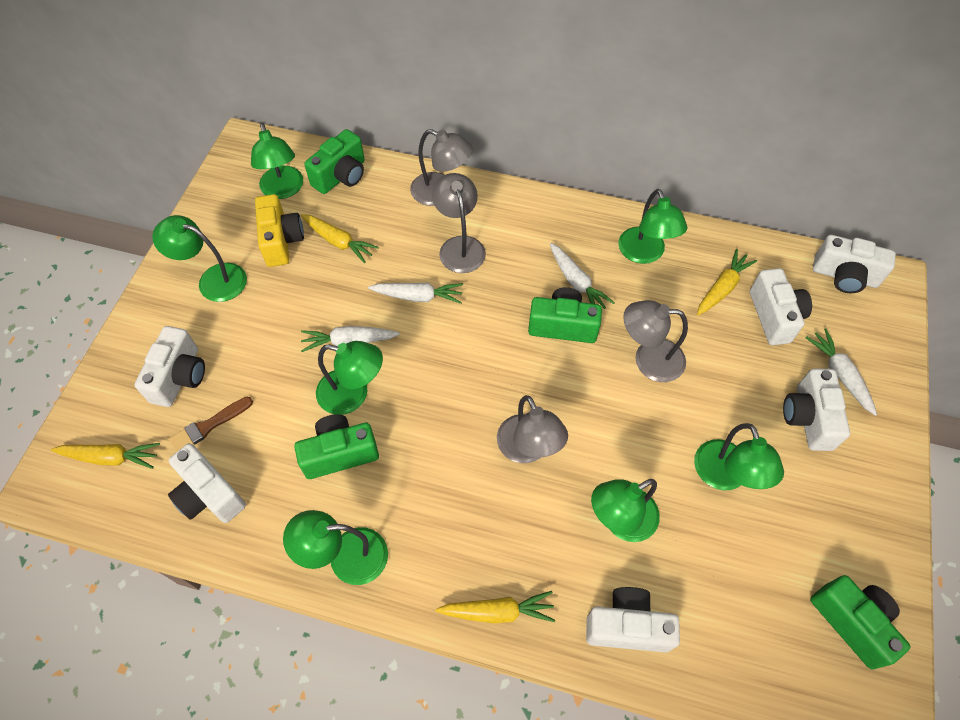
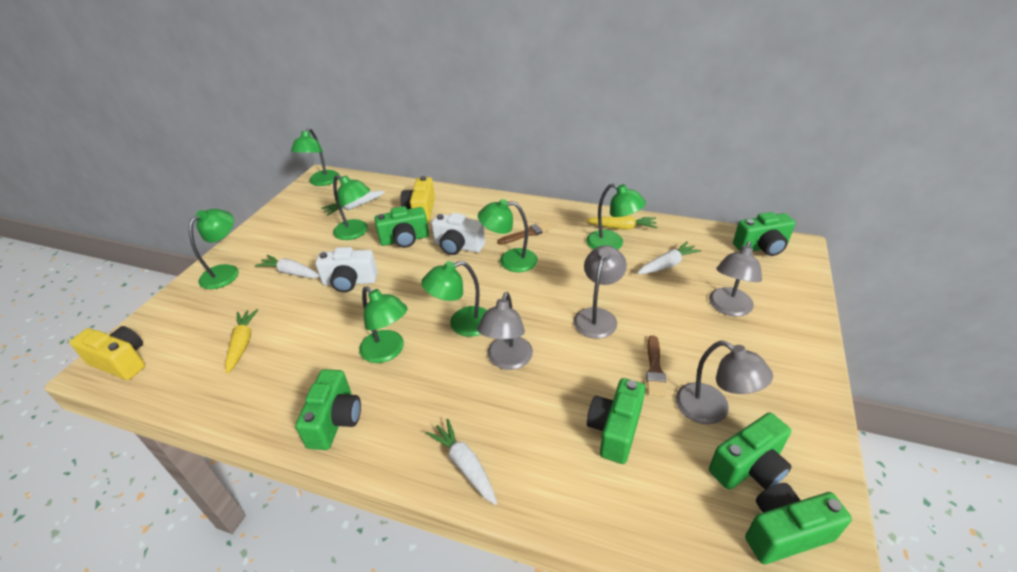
brown brush: 1 -> 2
green camera: 4 -> 6
white camera: 6 -> 2
yellow camera: 1 -> 2
yellow carrot: 4 -> 2

